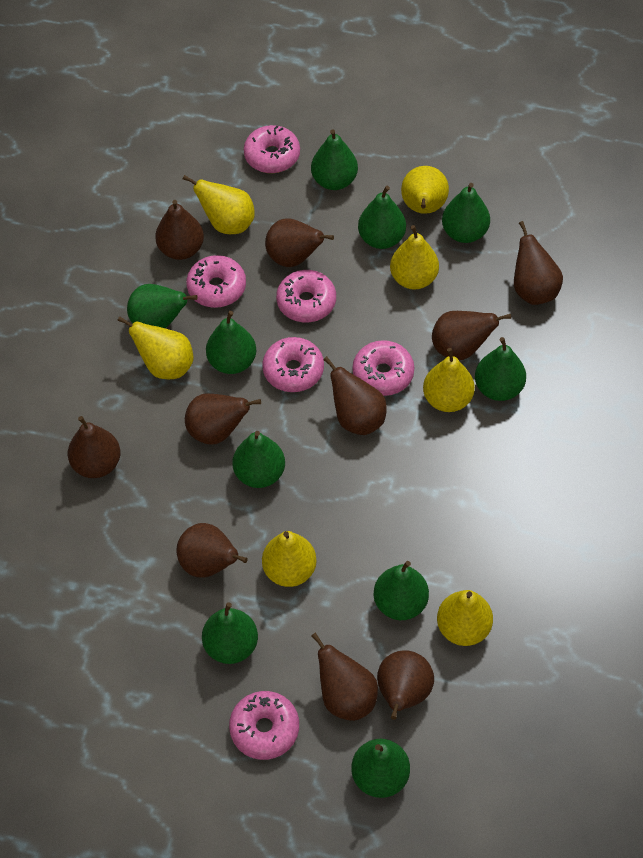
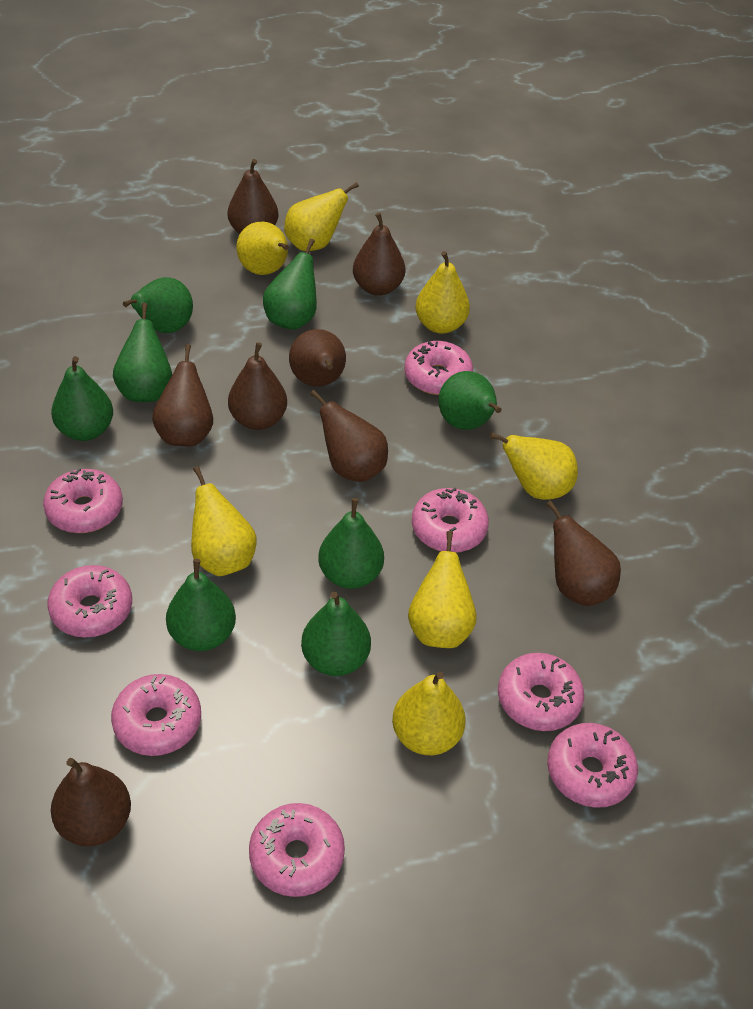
brown pear: 10 -> 8
green pear: 10 -> 8
pink donut: 6 -> 8

